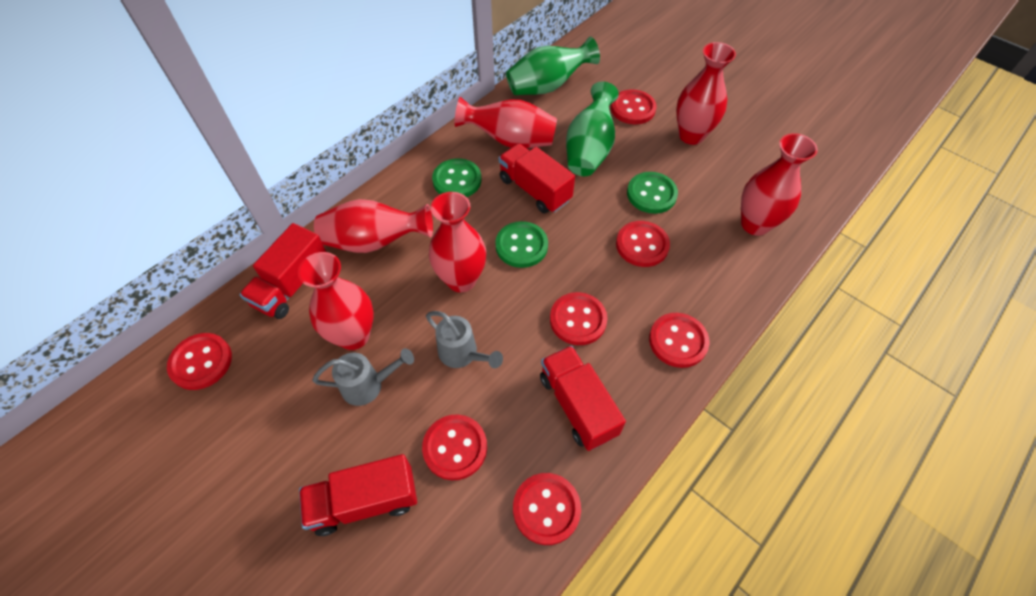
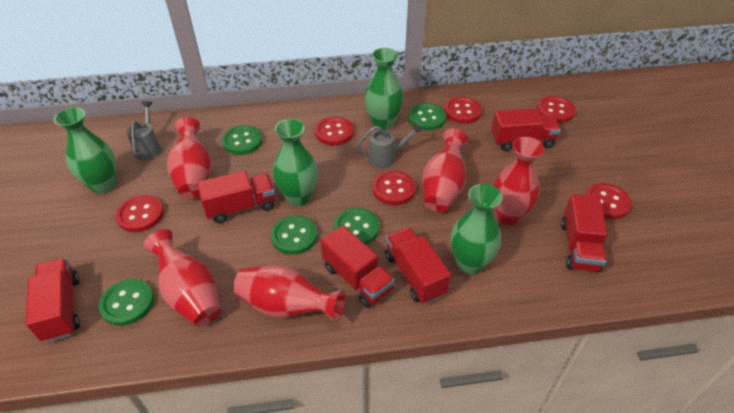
green button: 3 -> 5
green vase: 2 -> 4
red button: 7 -> 6
red truck: 4 -> 6
red vase: 6 -> 5

